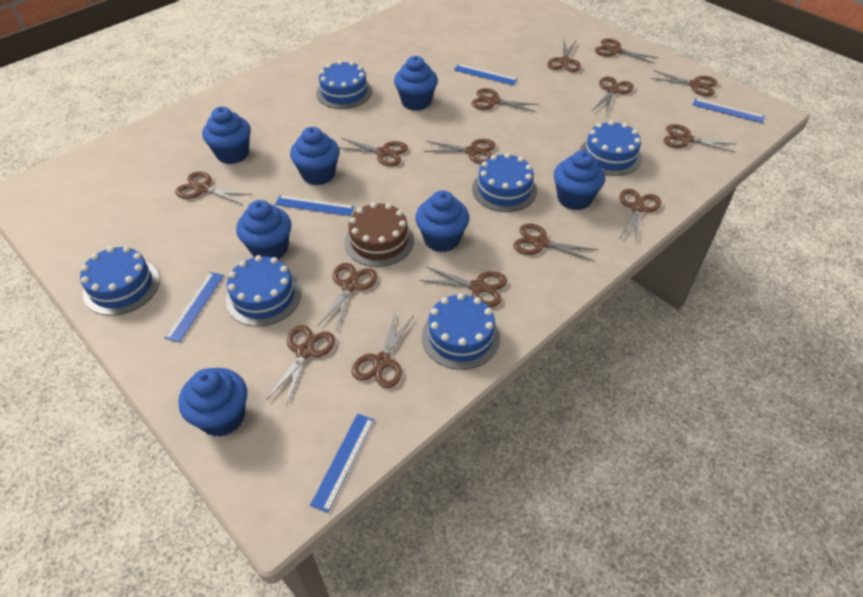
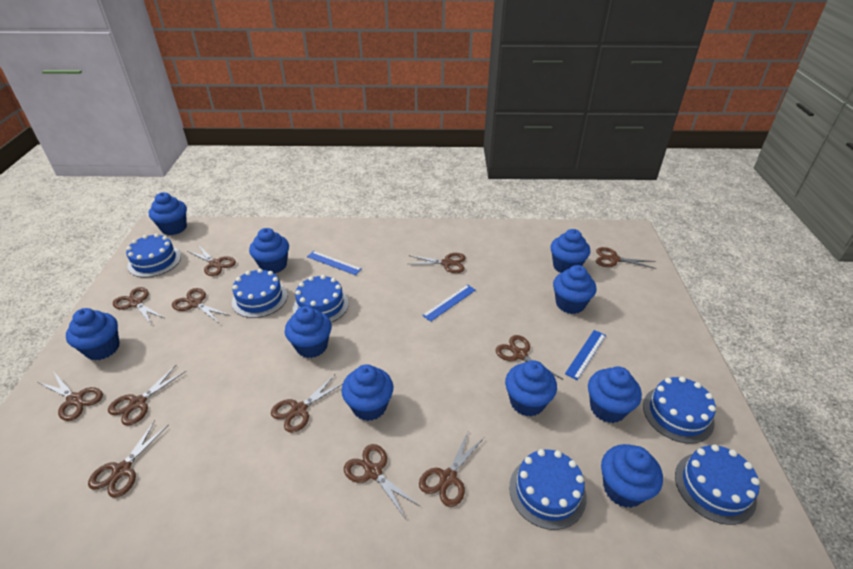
blue cupcake: 7 -> 10
blue ruler: 5 -> 3
brown cake: 1 -> 0
brown scissors: 15 -> 12

